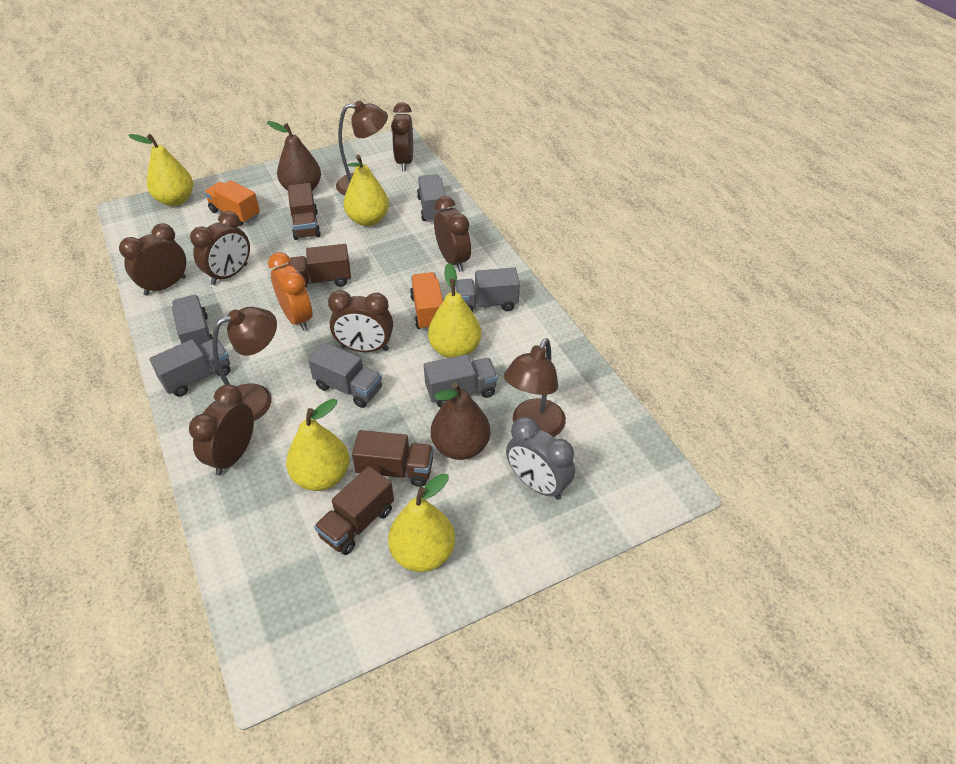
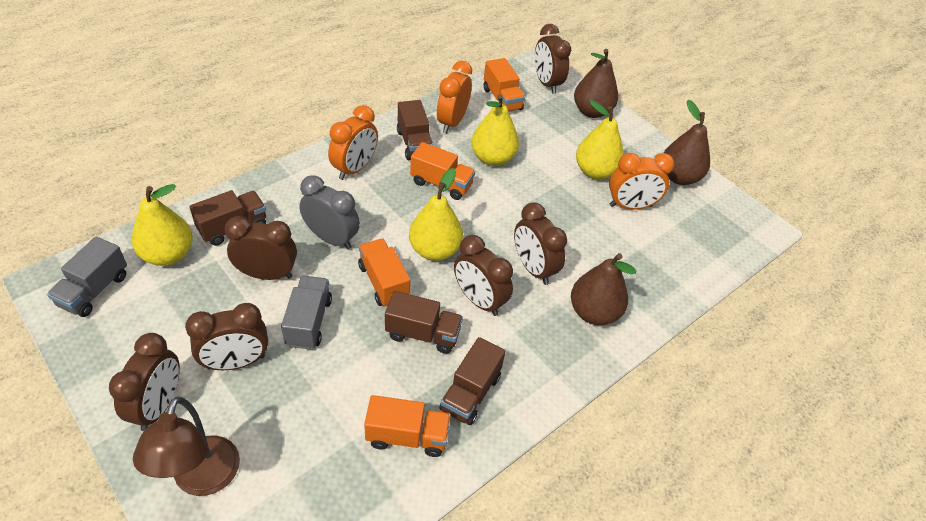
brown lamp: 3 -> 1
brown pear: 2 -> 3
grey truck: 6 -> 2
orange clock: 1 -> 3
orange truck: 2 -> 4
yellow pear: 5 -> 4

